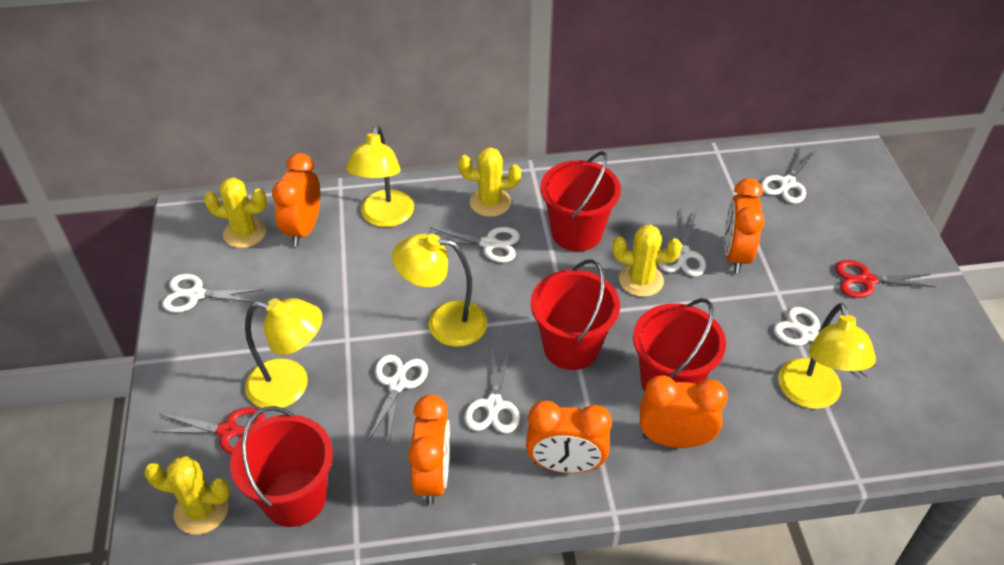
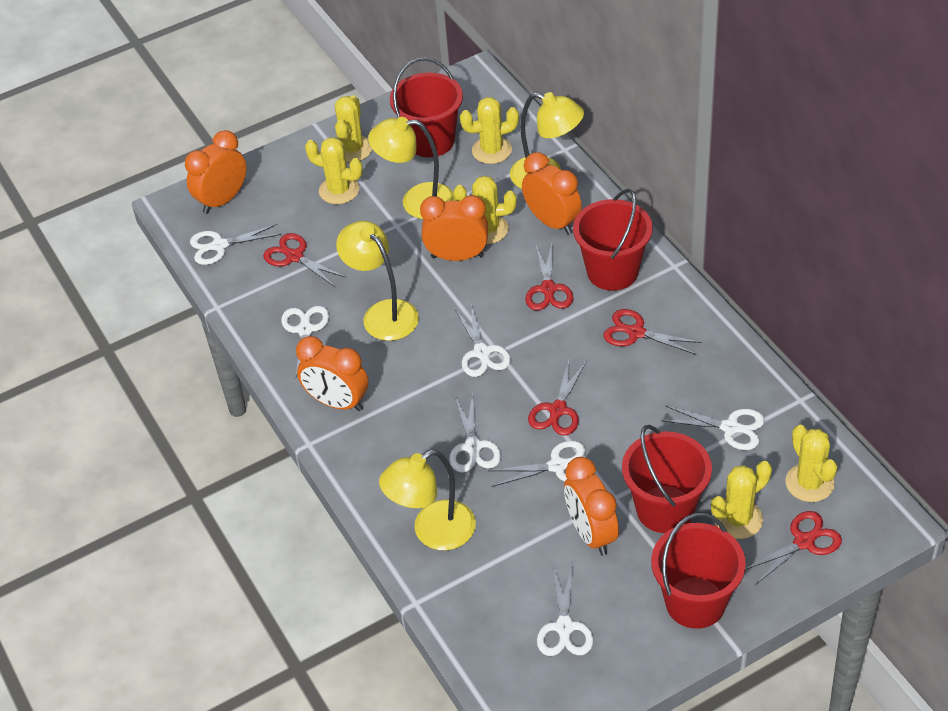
red scissors: 2 -> 5
yellow cactus: 4 -> 6

